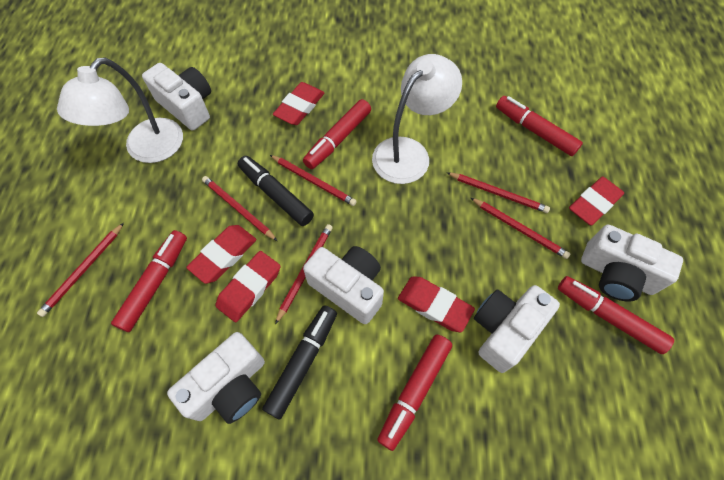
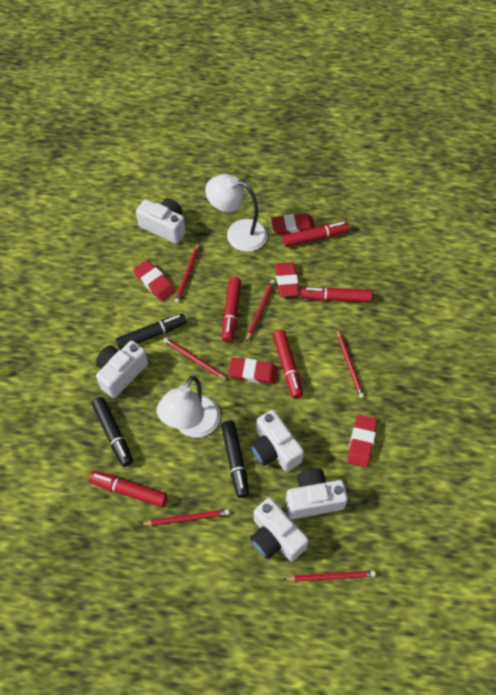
black marker: 2 -> 3

